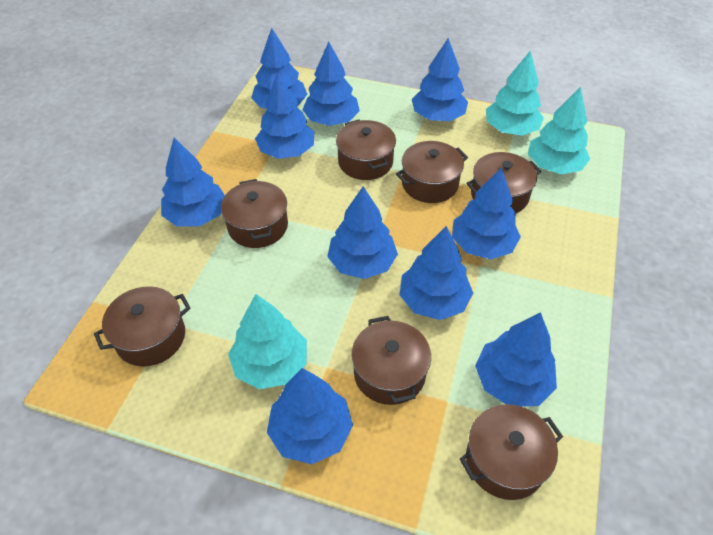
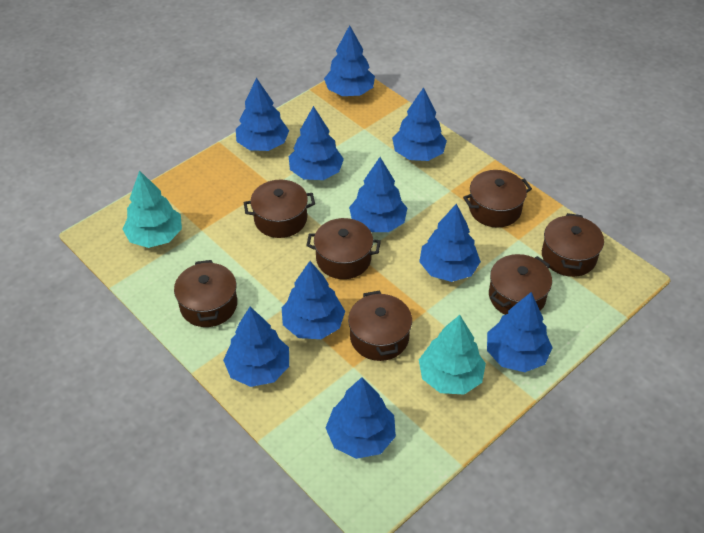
turquoise tree: 3 -> 2

